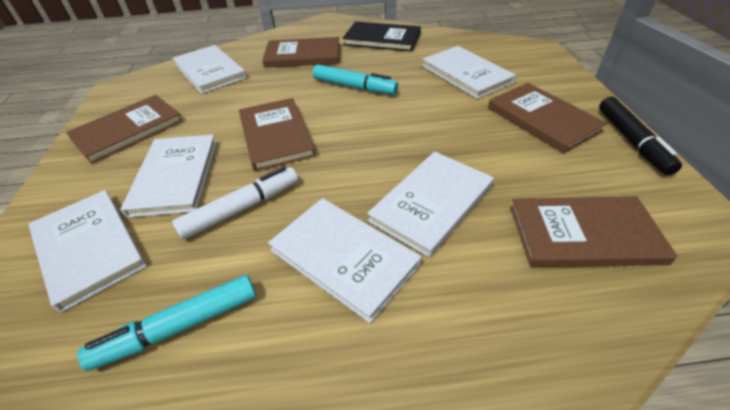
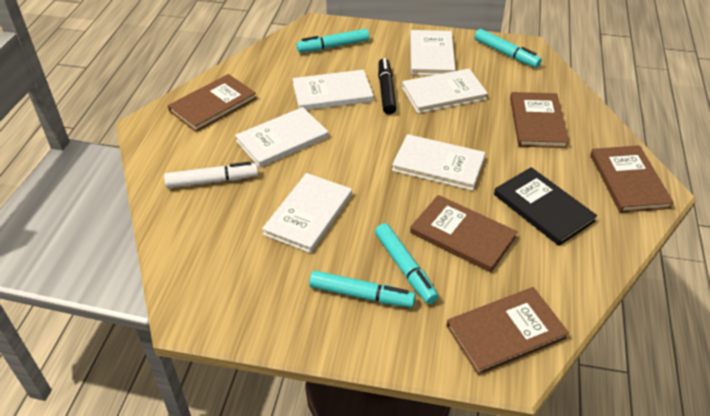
turquoise marker: 2 -> 4

